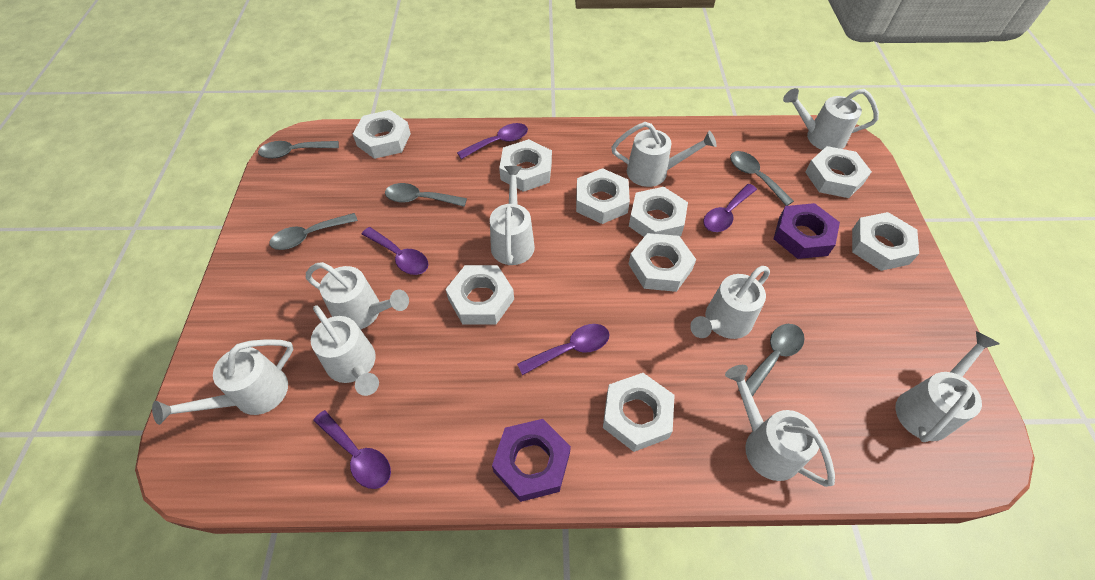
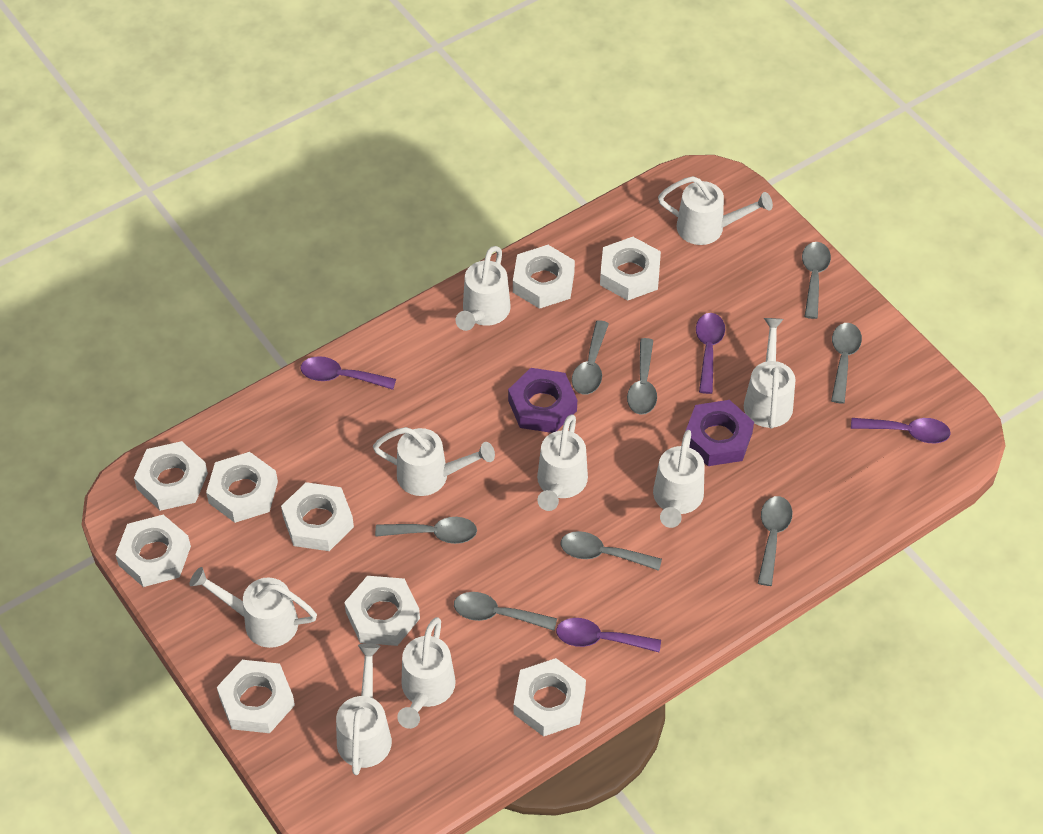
grey spoon: 5 -> 8
purple spoon: 5 -> 4

